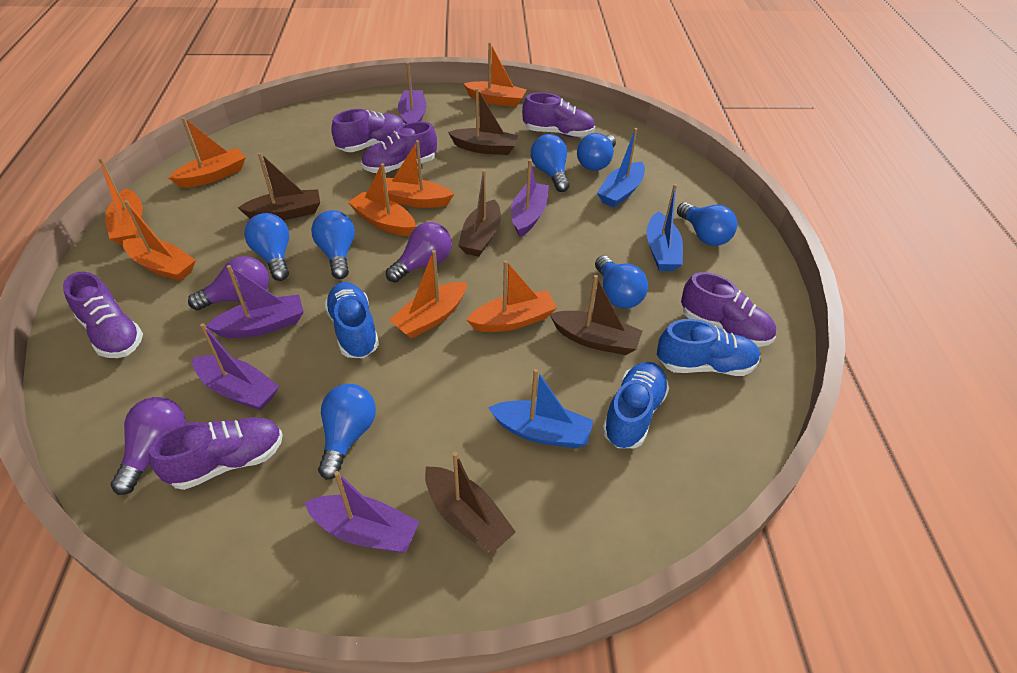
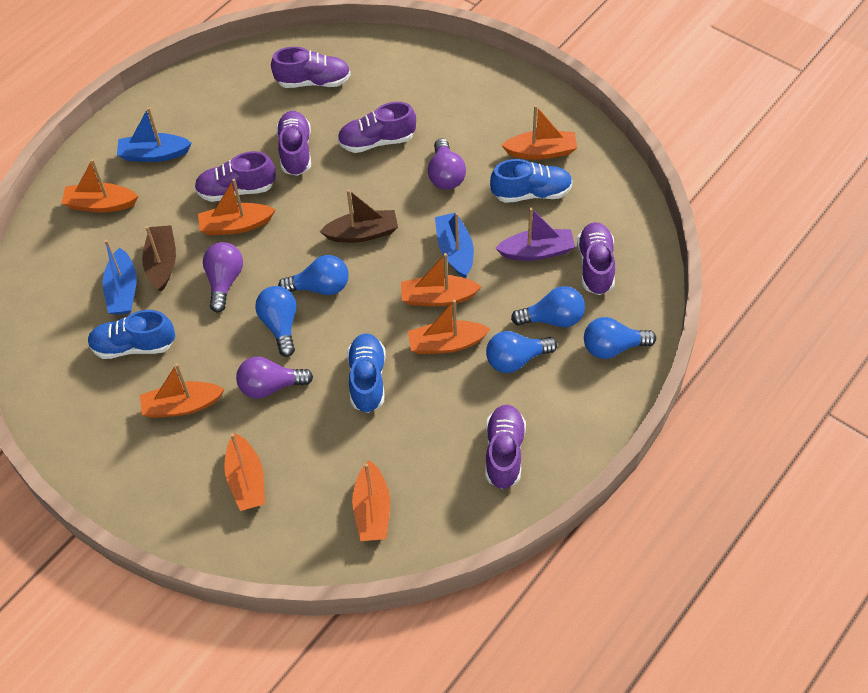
blue light bulb: 7 -> 5
brown boat: 5 -> 2
purple boat: 5 -> 1

